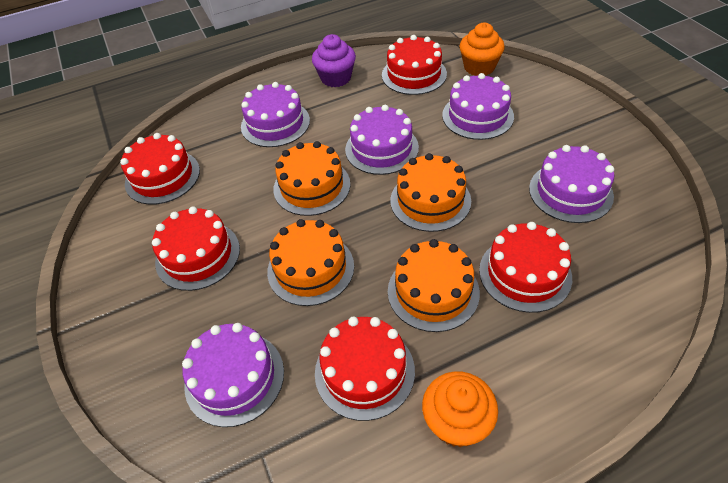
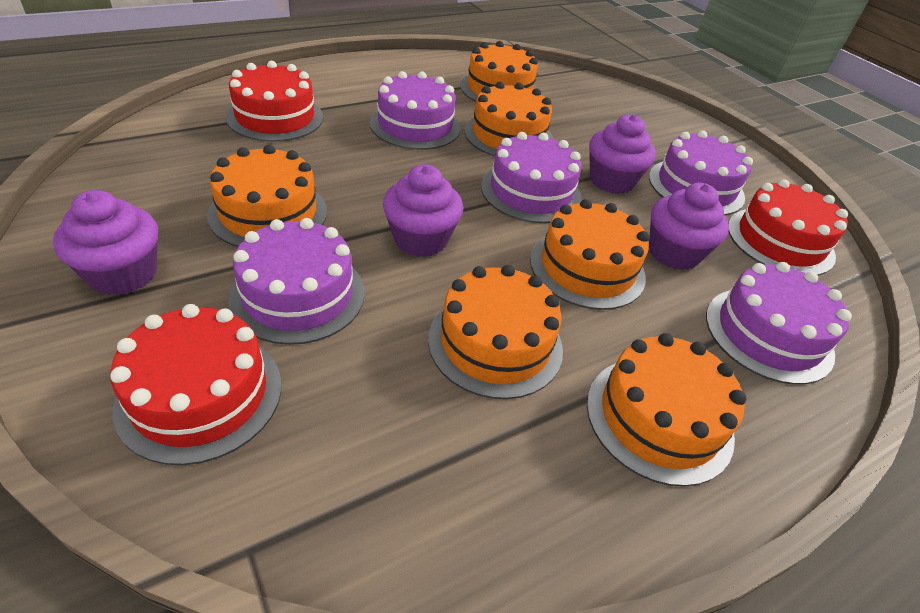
orange cake: 4 -> 6
orange cupcake: 2 -> 0
purple cupcake: 1 -> 4
red cake: 5 -> 3

